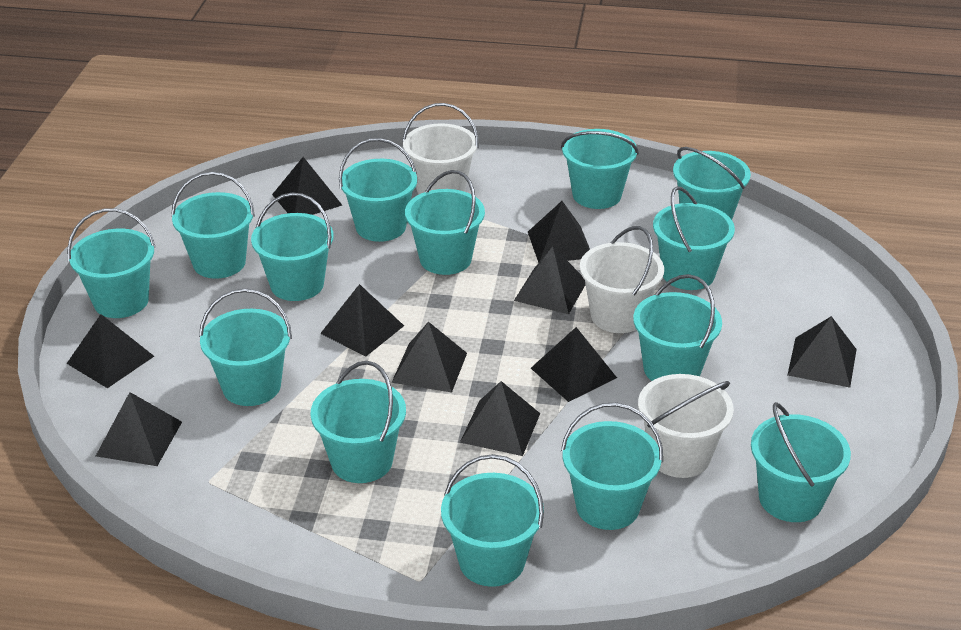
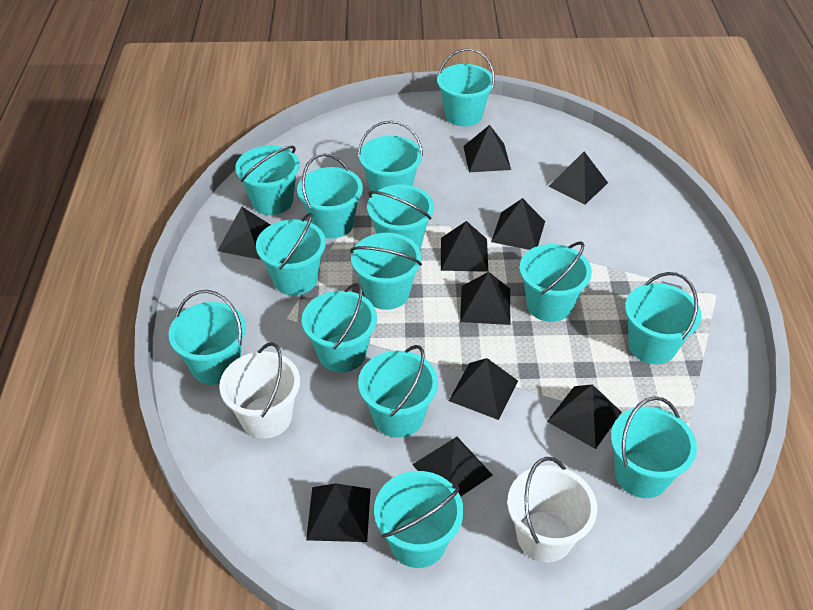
white bucket: 3 -> 2

